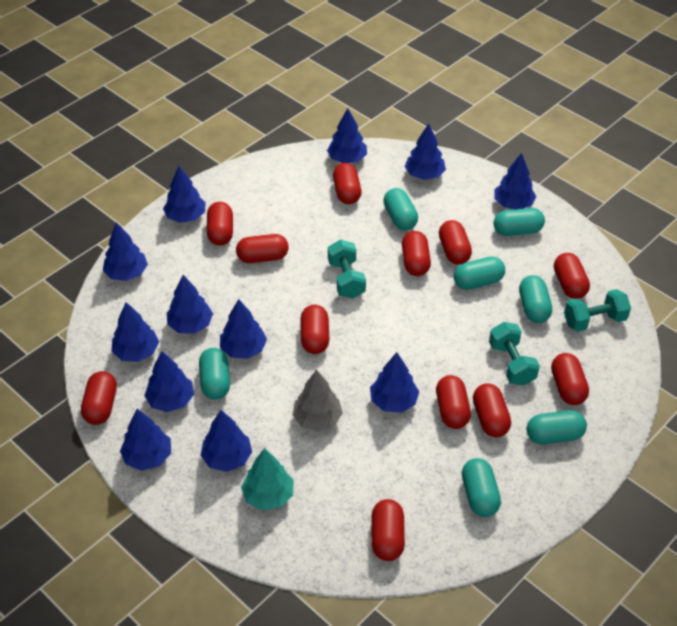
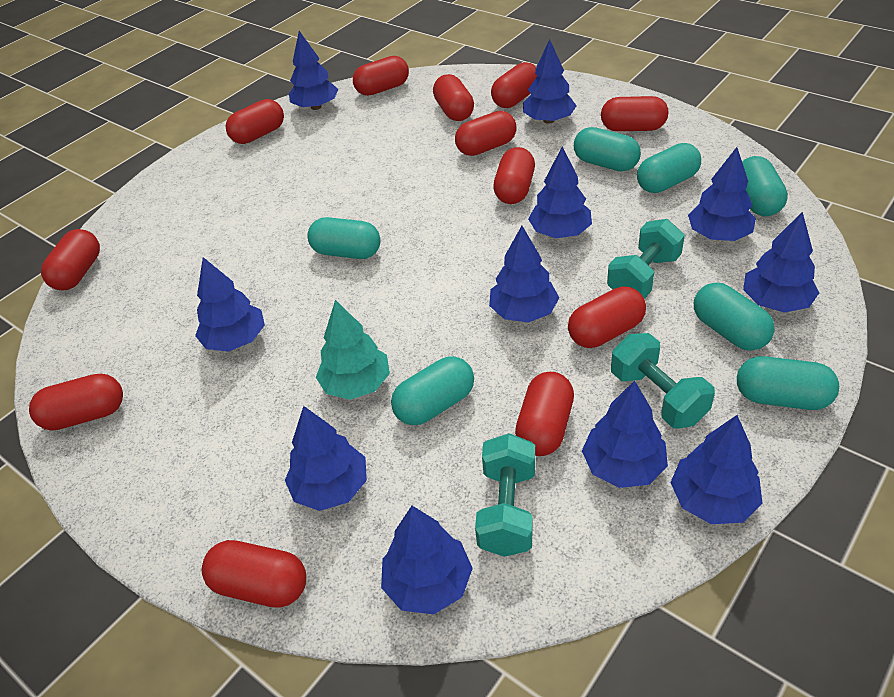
blue tree: 12 -> 11
grey tree: 1 -> 0

